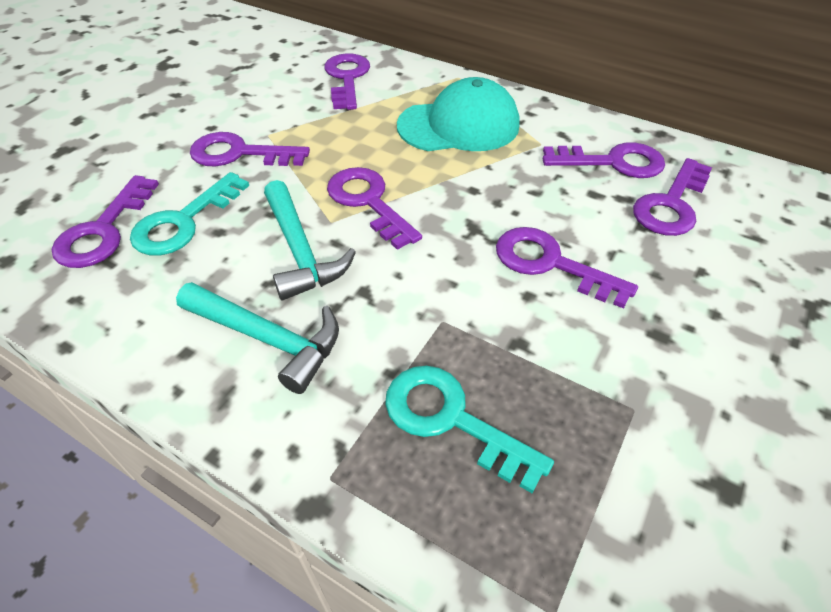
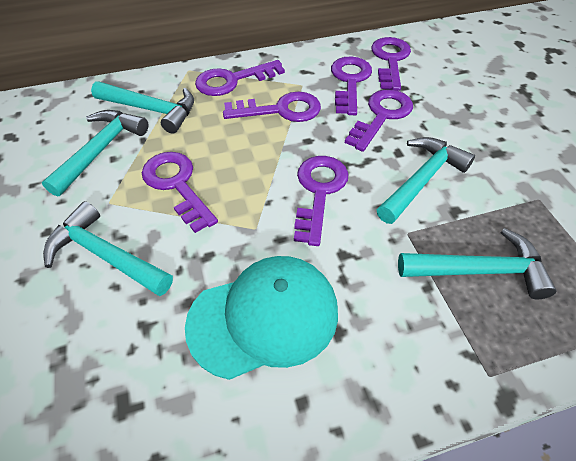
turquoise hammer: 2 -> 5
turquoise key: 2 -> 0

